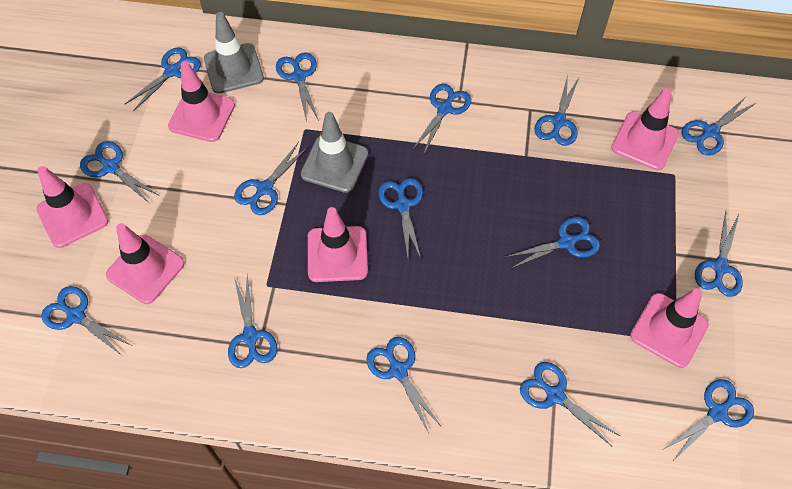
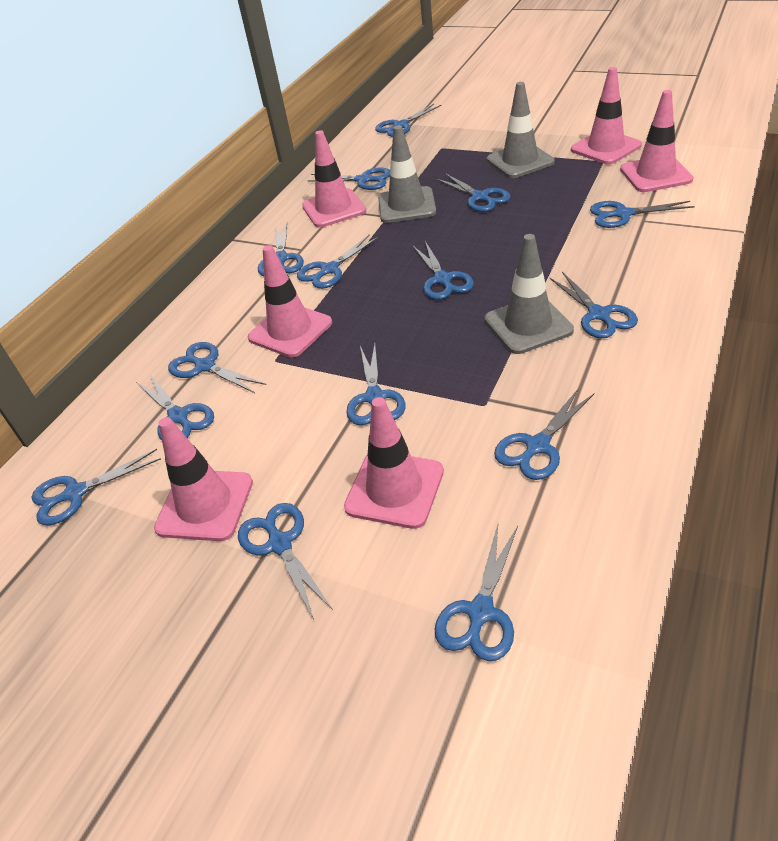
grey traffic cone: 2 -> 3

